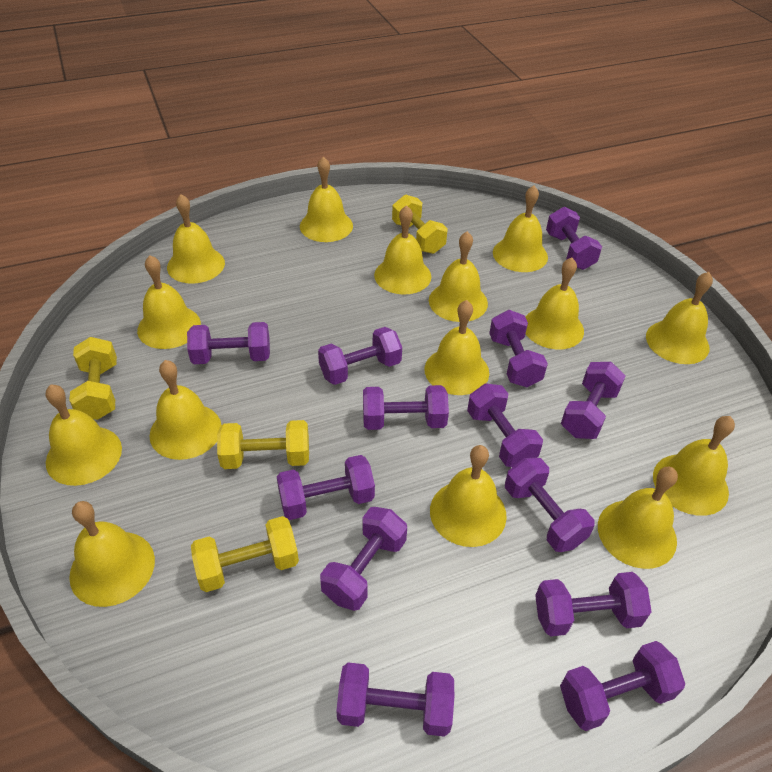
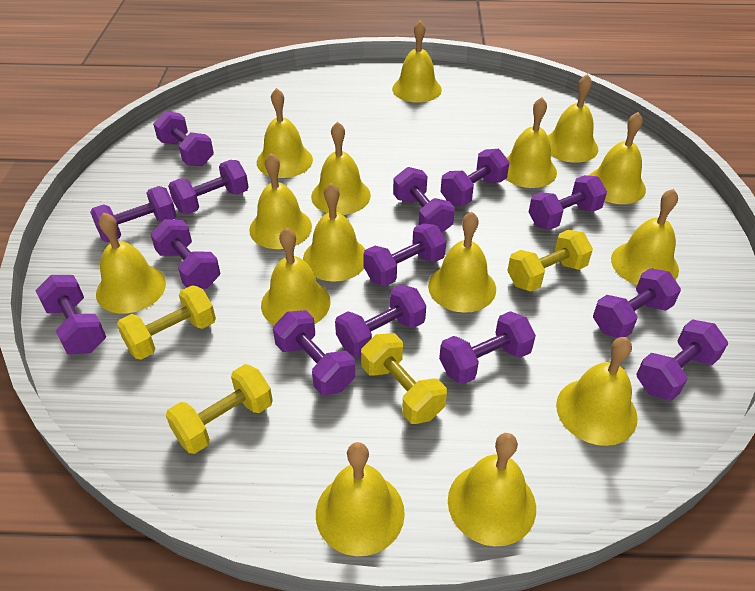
purple dumbbell: 13 -> 14

